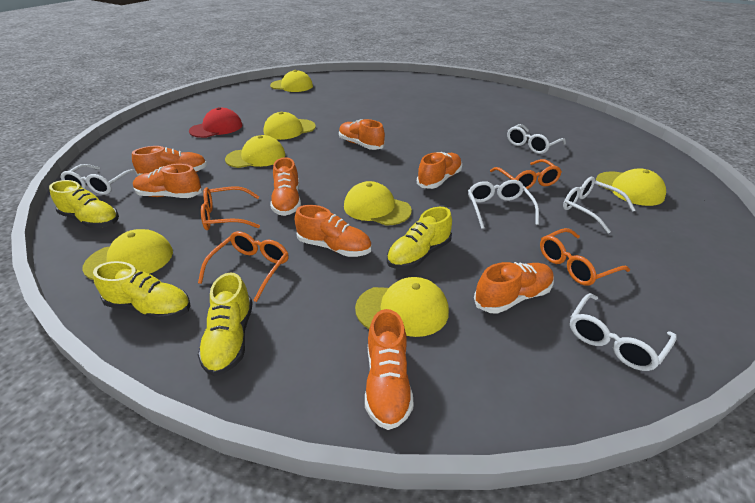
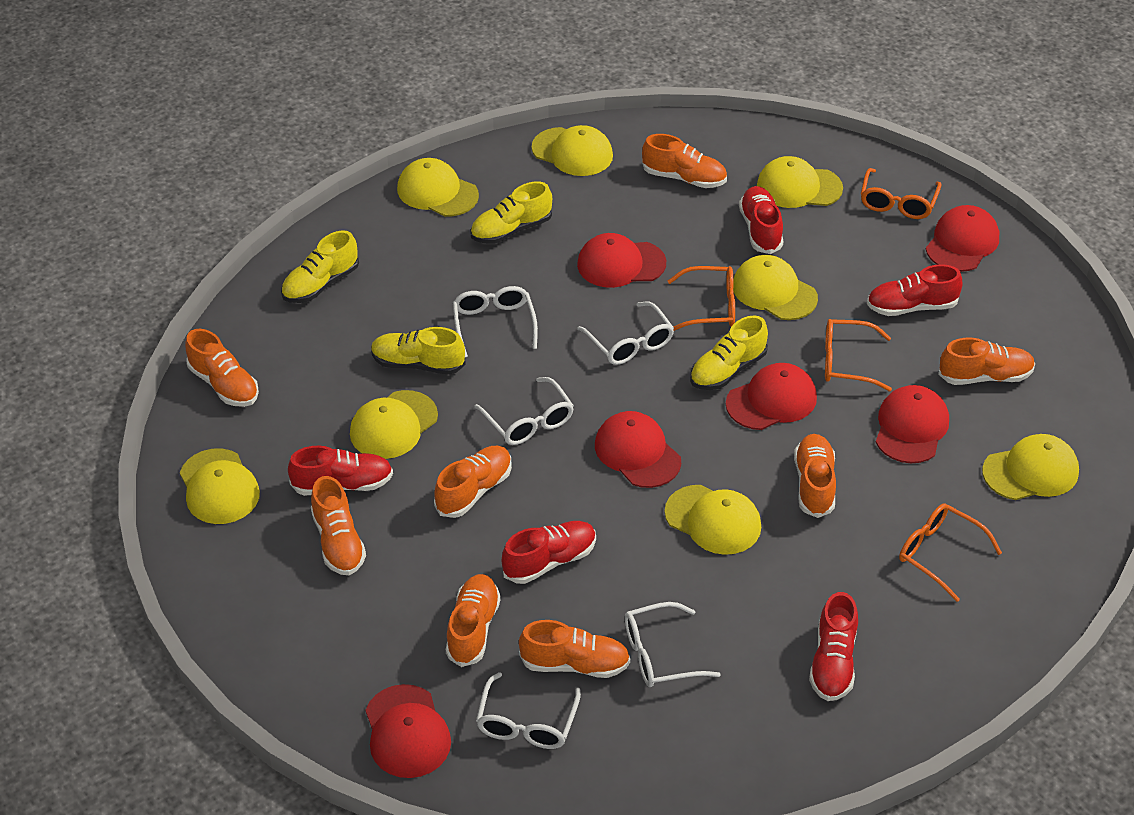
red cap: 1 -> 6
red shoe: 0 -> 5
yellow cap: 7 -> 8

